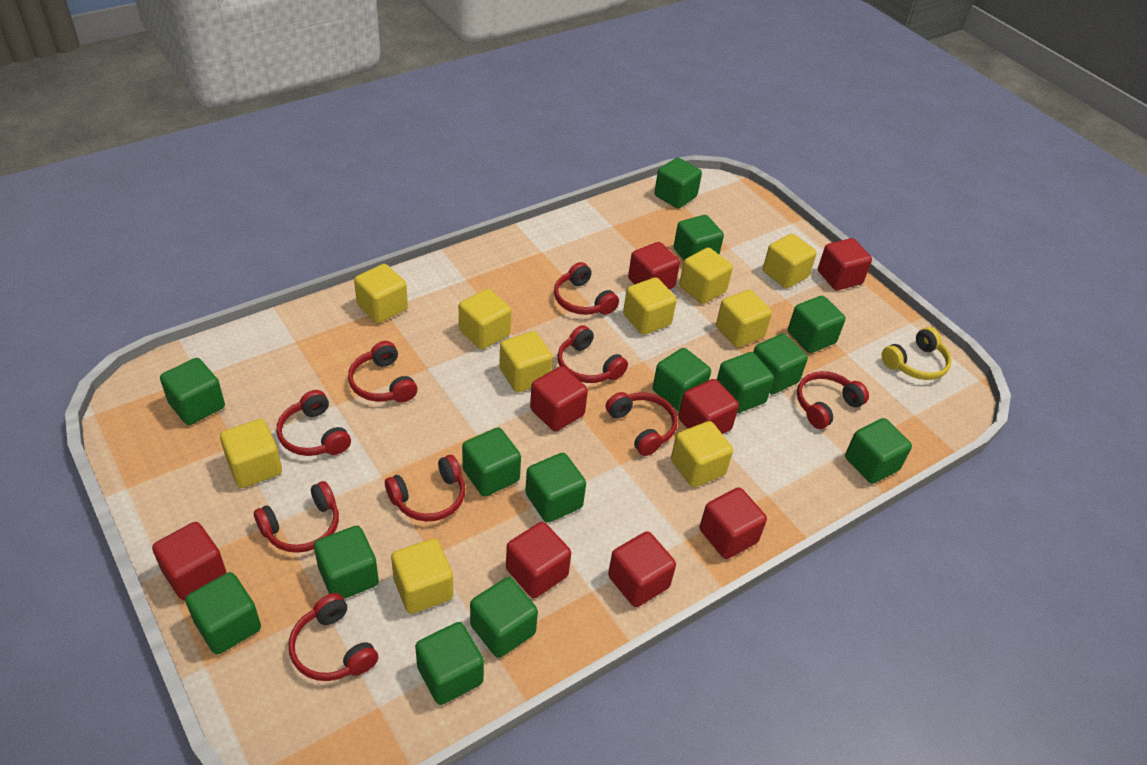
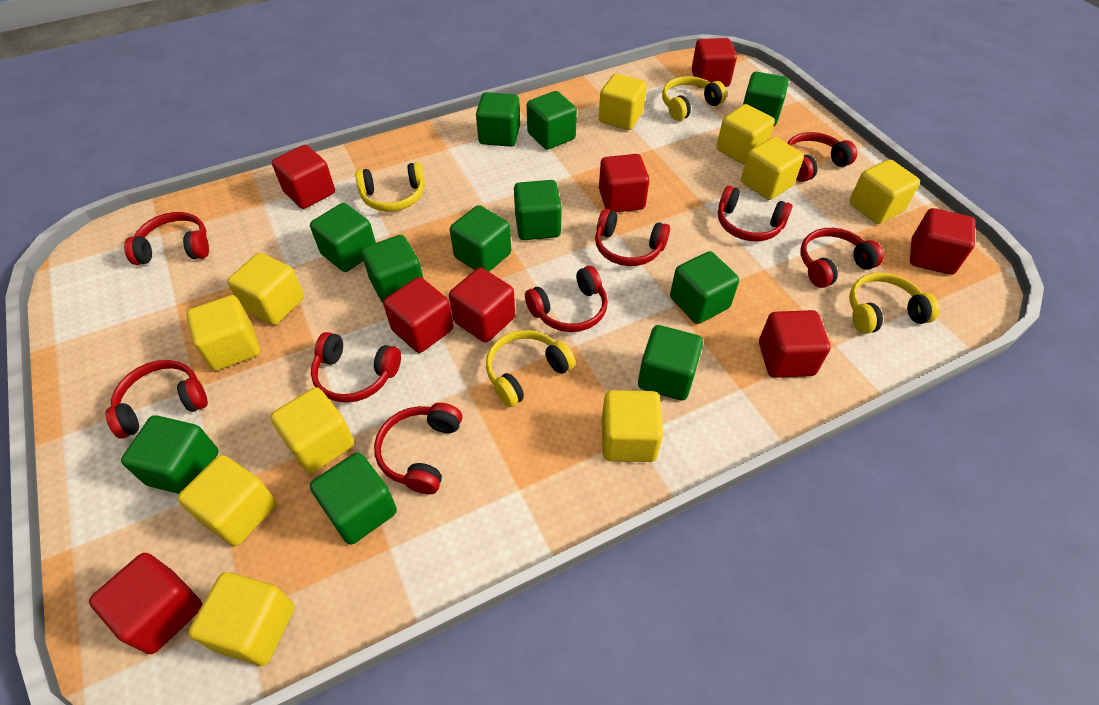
green cube: 14 -> 11
yellow headphones: 1 -> 4

